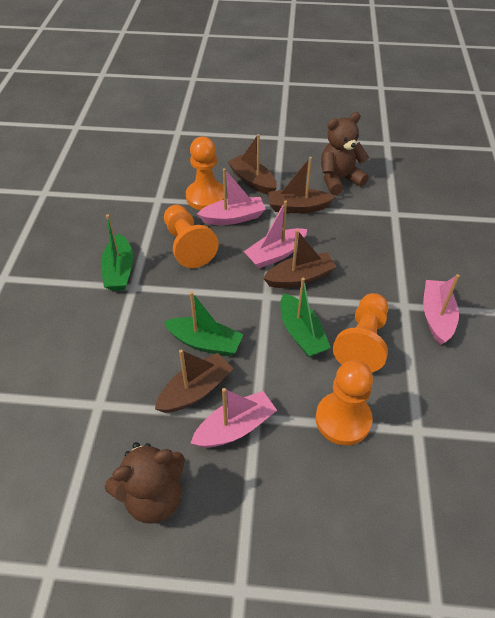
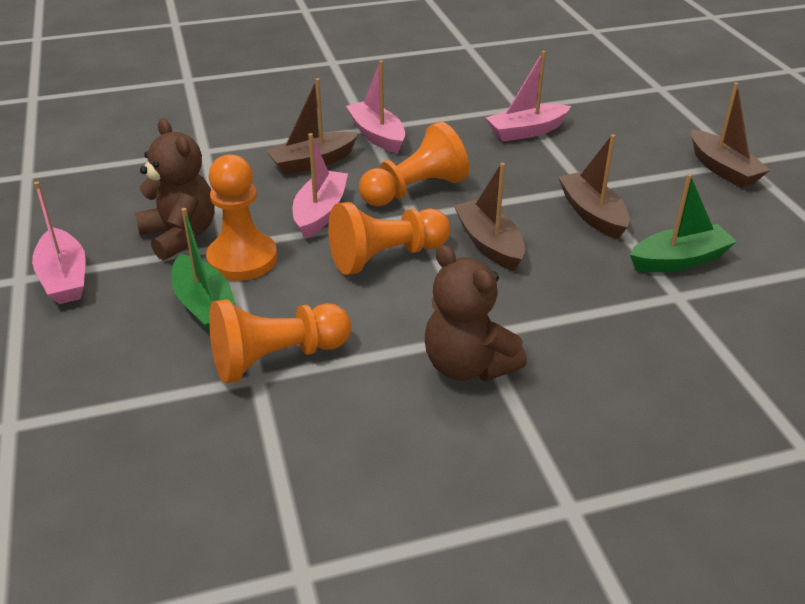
green boat: 3 -> 2

